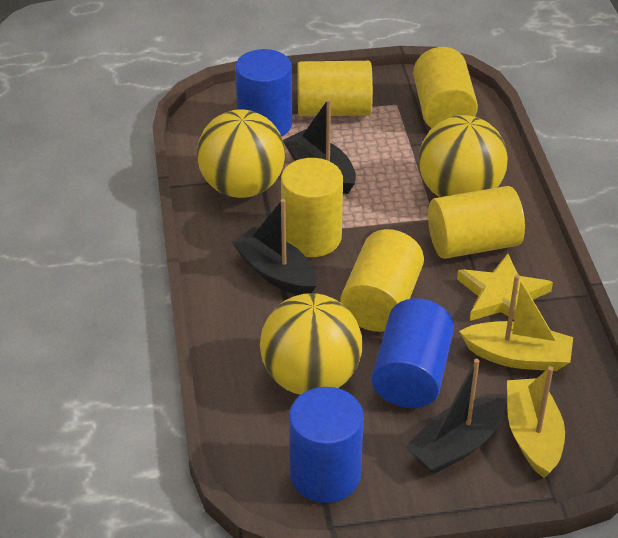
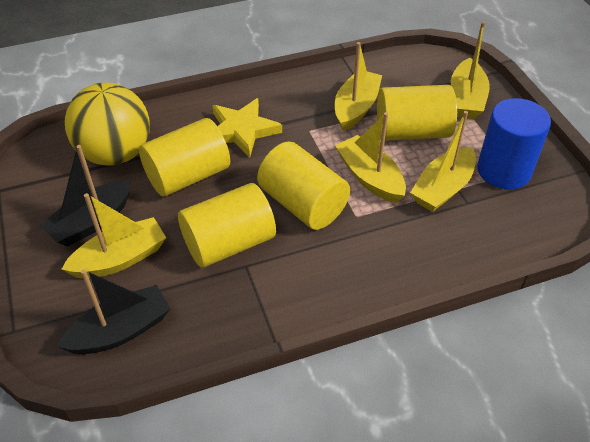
black boat: 3 -> 2
blue cylinder: 3 -> 1
yellow ball: 3 -> 1
yellow boat: 2 -> 5
yellow cylinder: 5 -> 4

